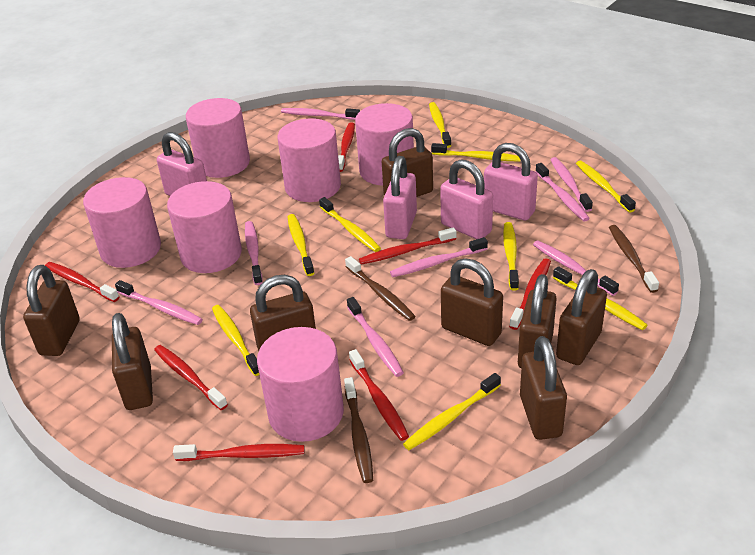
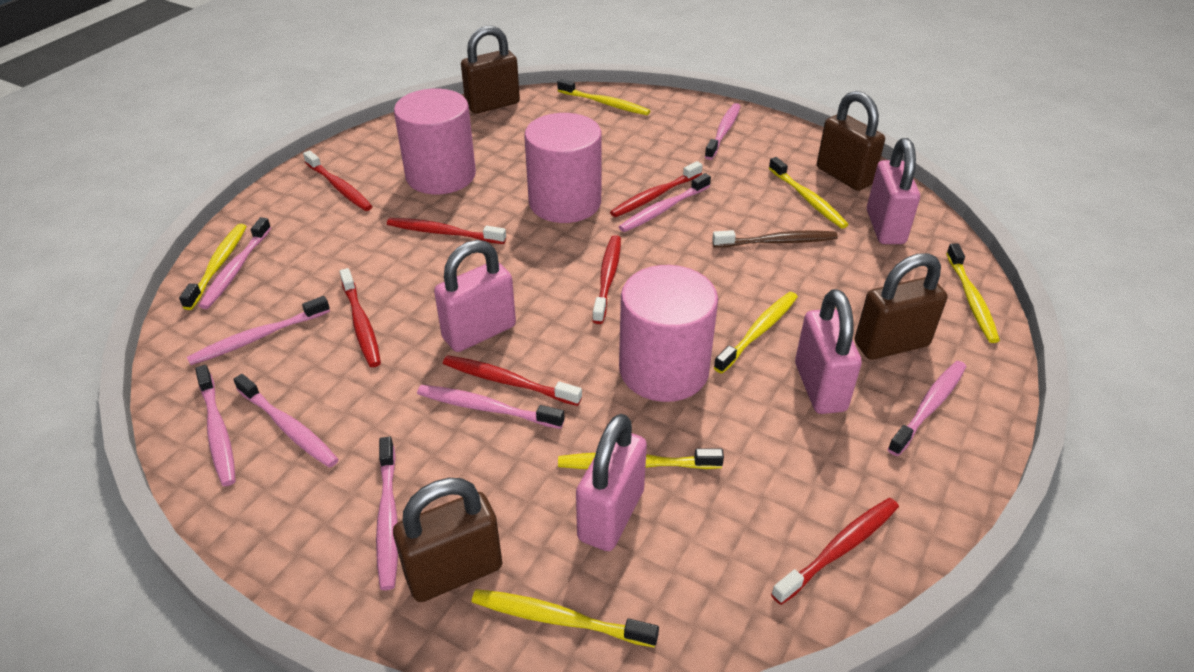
brown padlock: 8 -> 4
brown toothbrush: 3 -> 1
pink cylinder: 6 -> 3
pink toothbrush: 8 -> 9
yellow toothbrush: 9 -> 7

